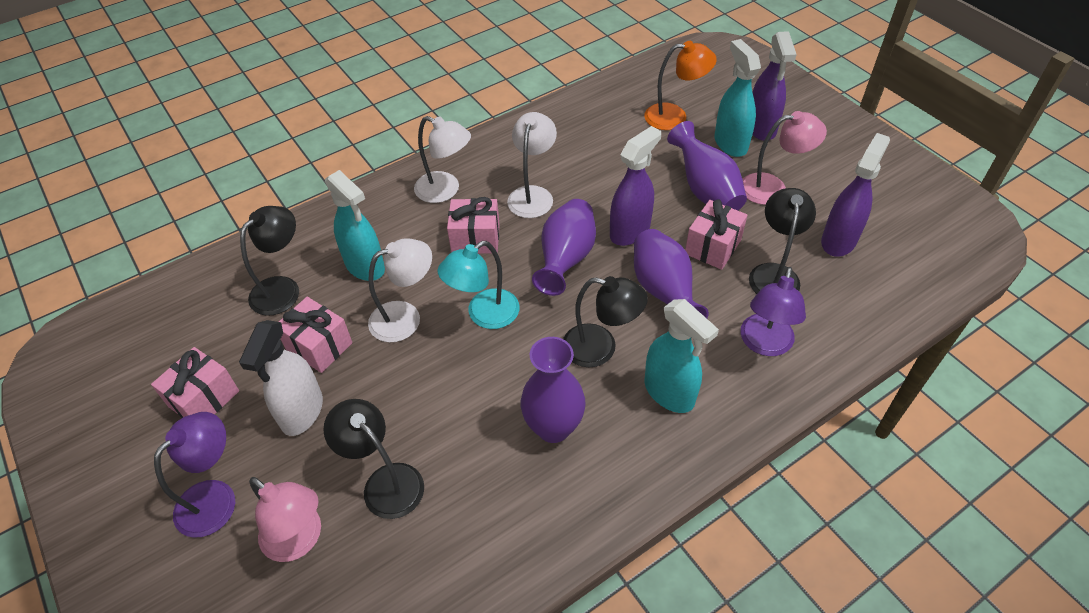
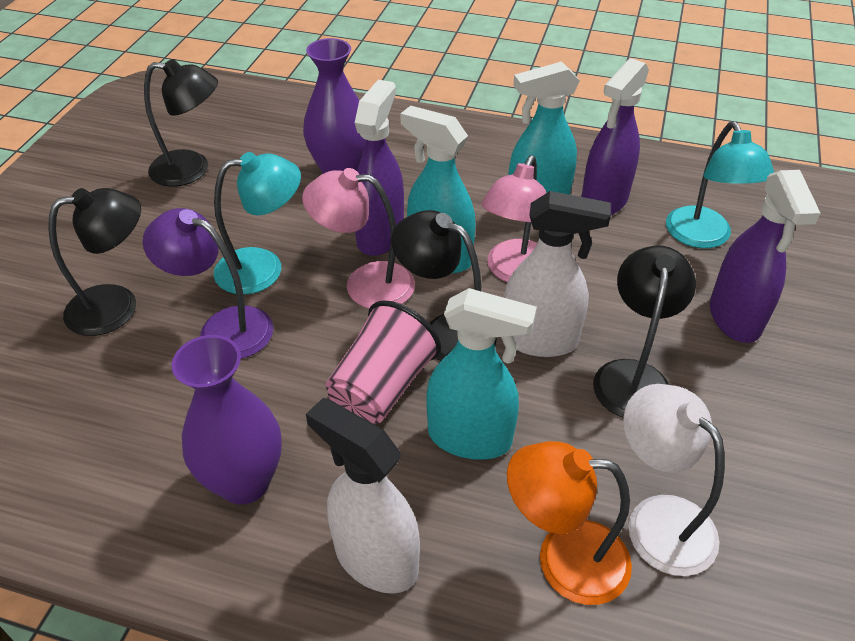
pink cup: 0 -> 1
pink gift: 4 -> 0
purple lamp: 2 -> 1
purple vase: 4 -> 2
turquoise lamp: 1 -> 2
white lamp: 3 -> 1
white spray bottle: 1 -> 2

